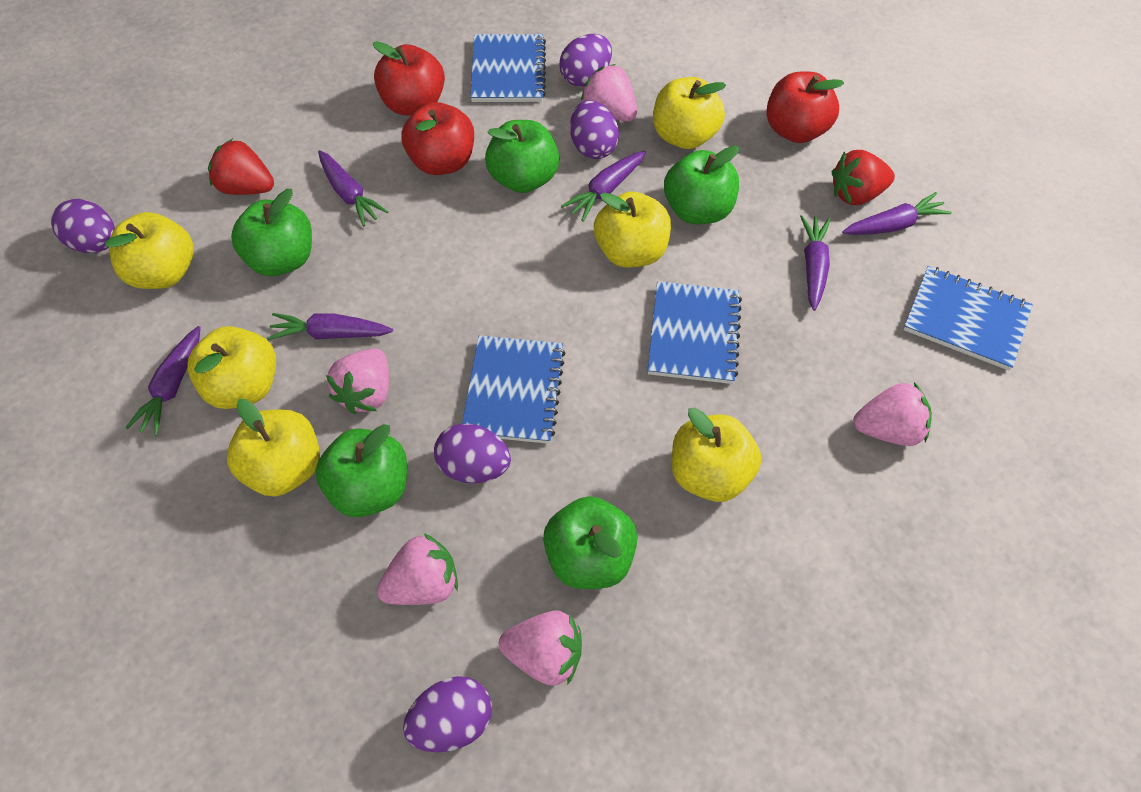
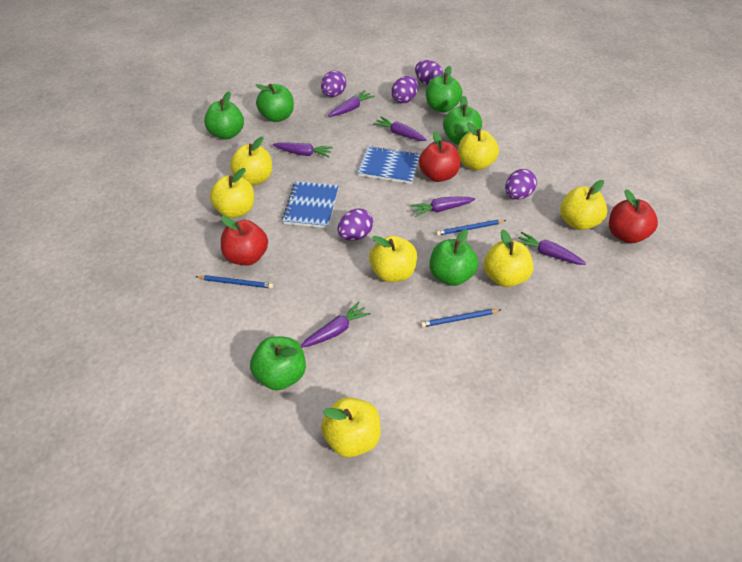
blue notebook: 4 -> 2
blue pencil: 0 -> 3
green apple: 5 -> 6
pink strawberry: 5 -> 0
red strawberry: 2 -> 0
yellow apple: 6 -> 7

